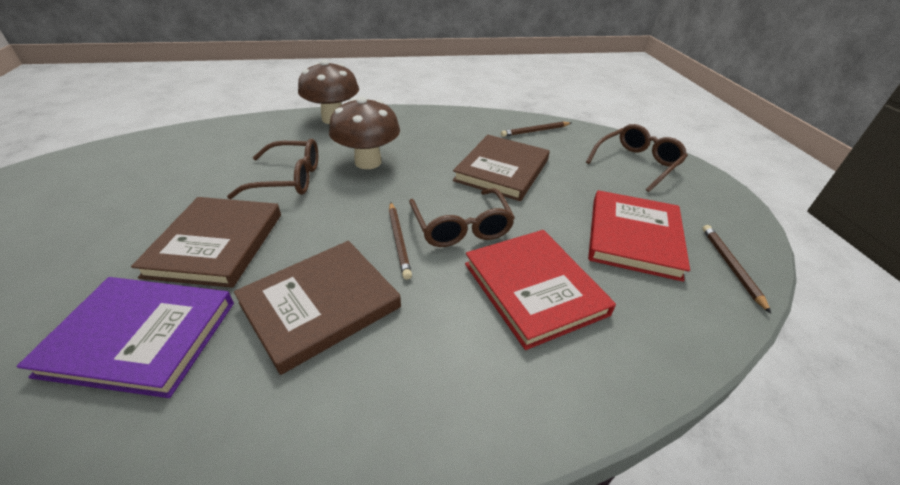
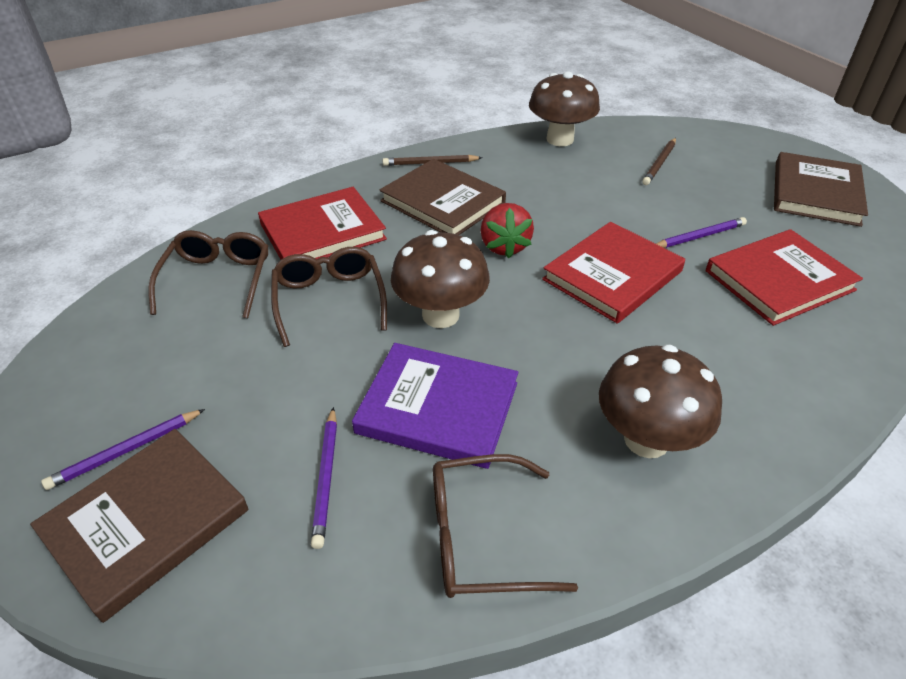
brown mushroom: 2 -> 3
brown pencil: 3 -> 2
purple pencil: 0 -> 3
red book: 2 -> 3
red strawberry: 0 -> 1

